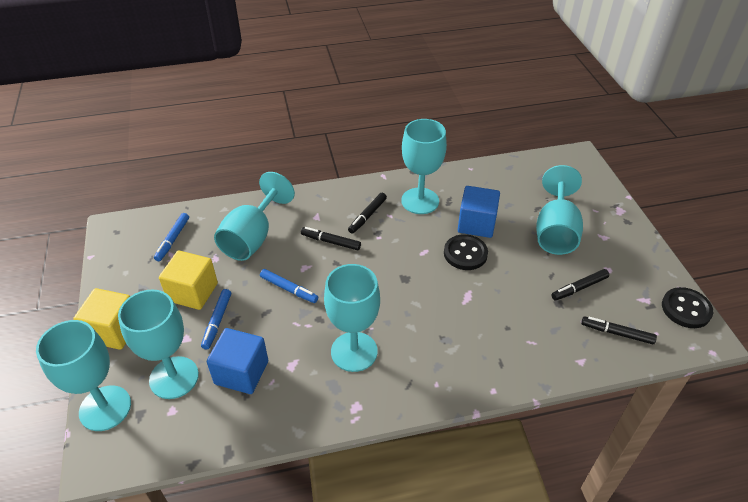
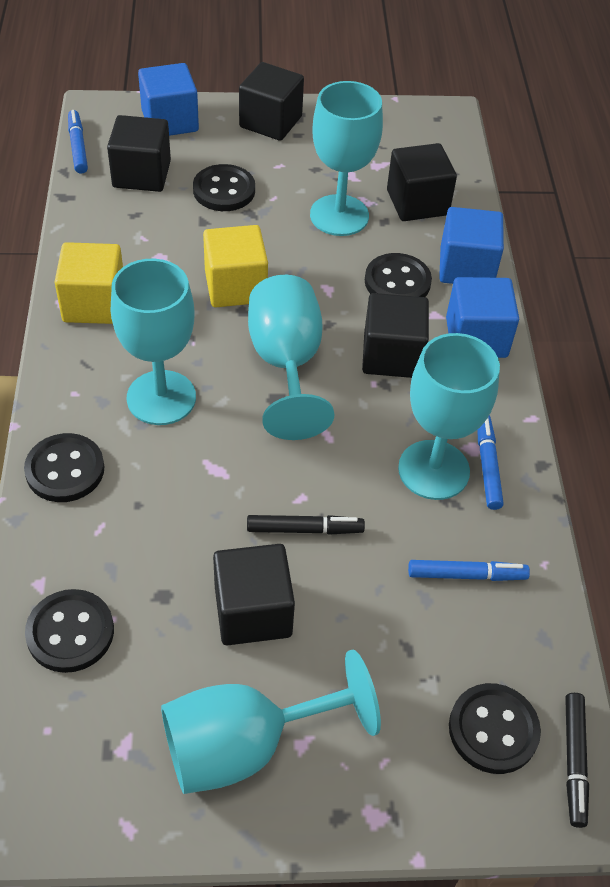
black button: 2 -> 5
black cube: 0 -> 5
black marker: 4 -> 2
blue cube: 2 -> 3
turquoise goblet: 6 -> 5

